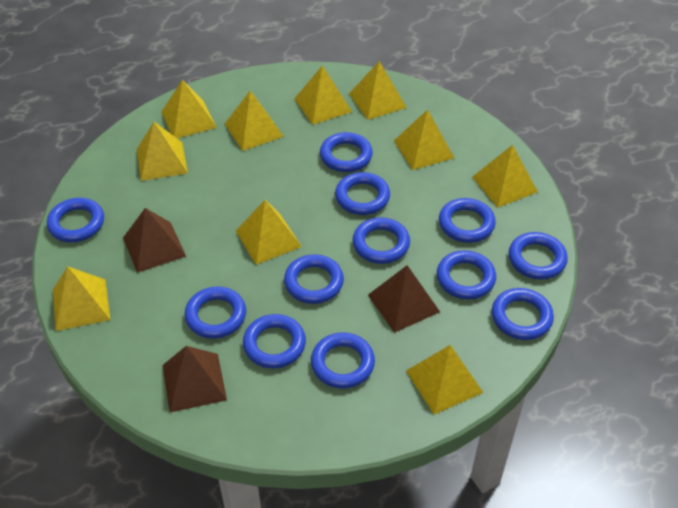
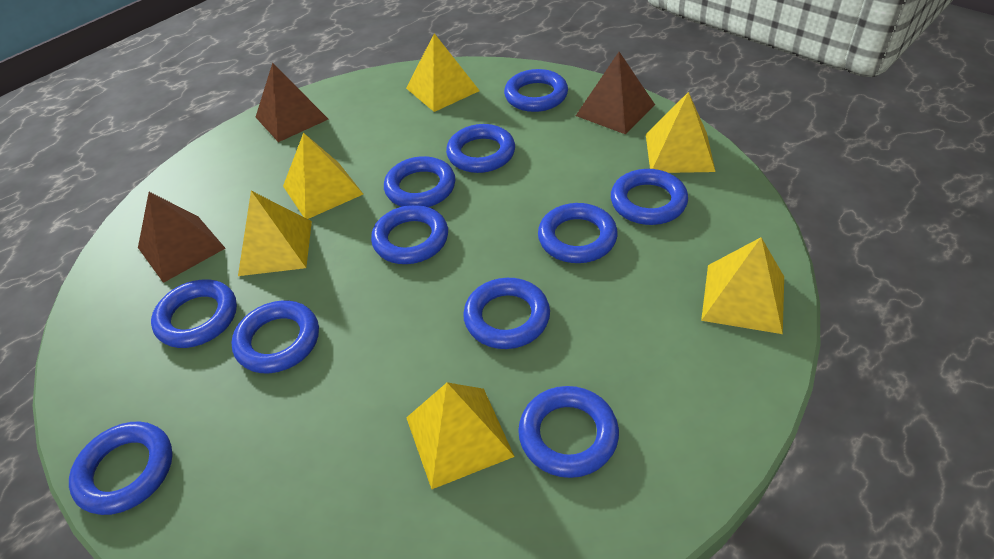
blue ring: 12 -> 11
yellow pyramid: 10 -> 6

